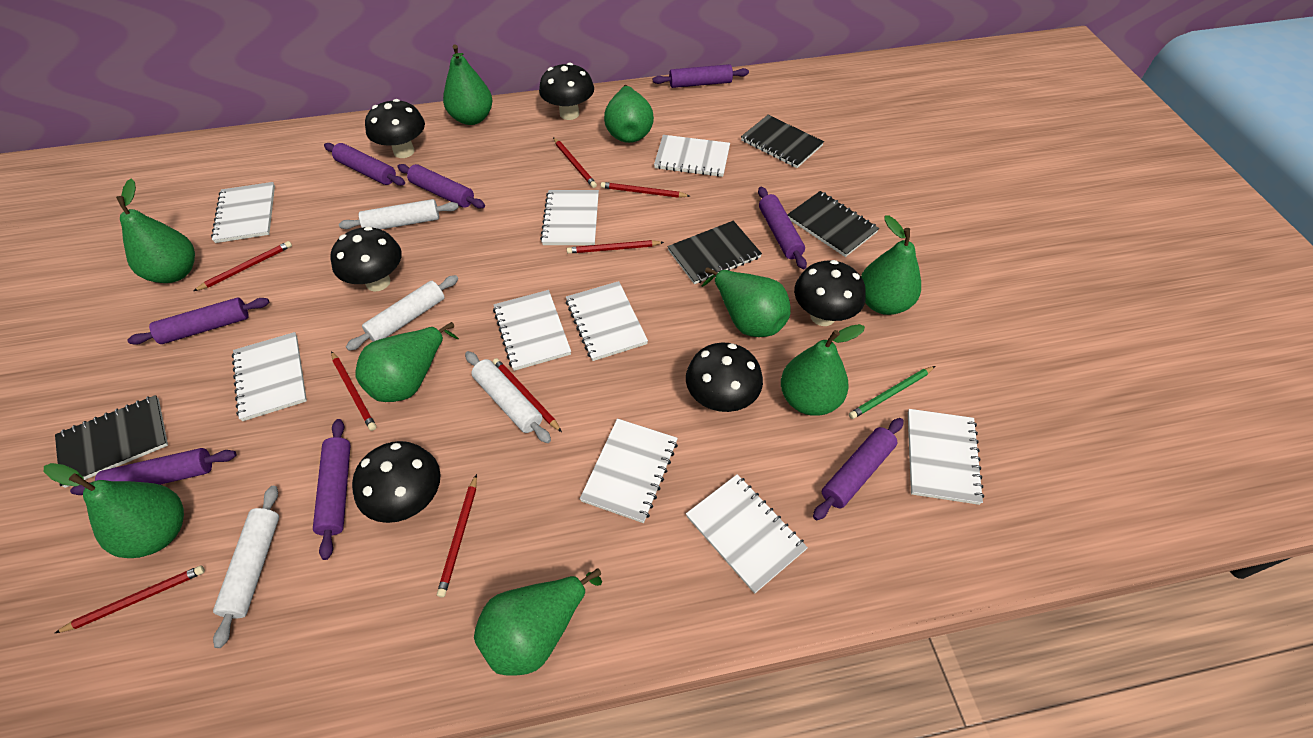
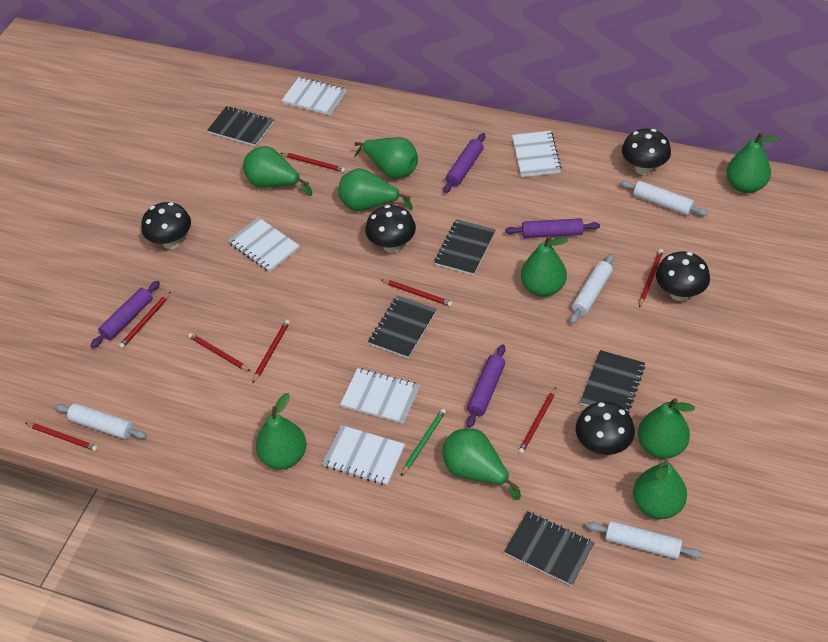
black mushroom: 6 -> 5
black notebook: 4 -> 5
purple rolling pin: 8 -> 4
white notebook: 9 -> 5

